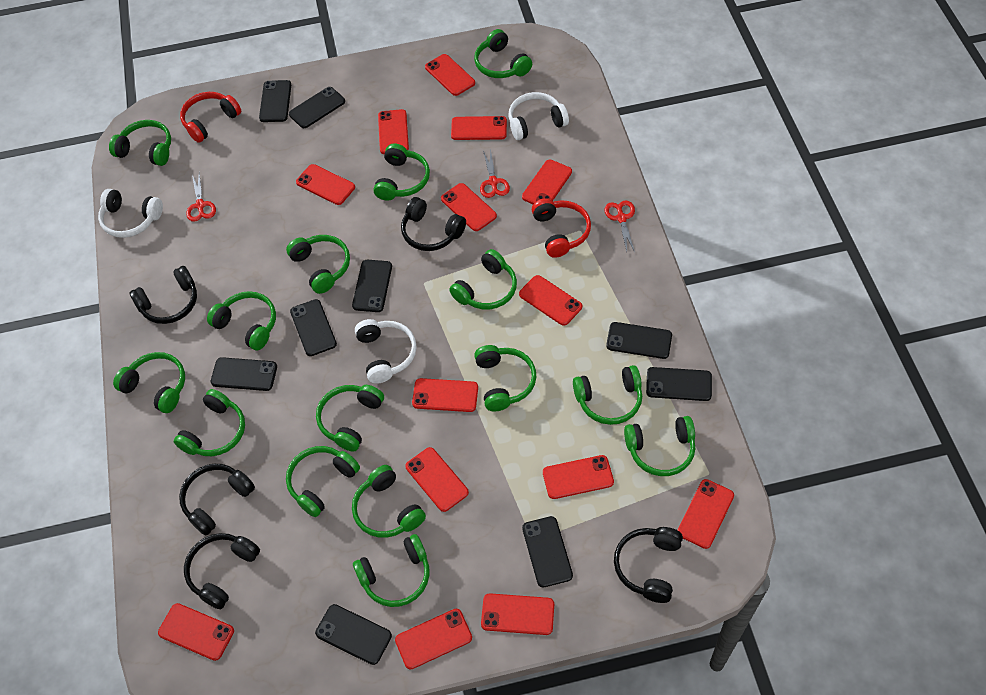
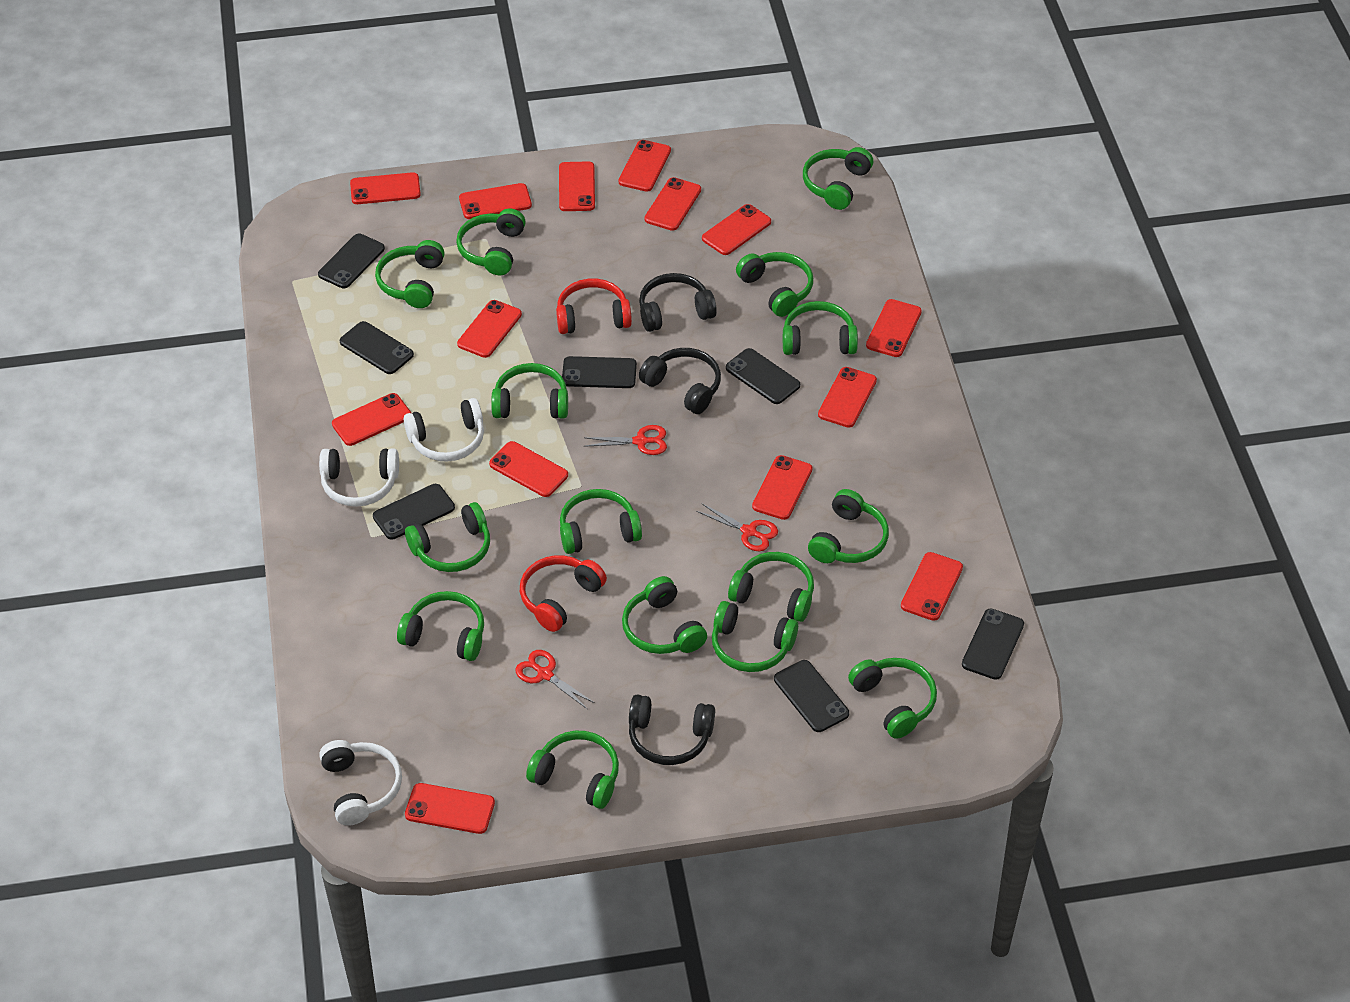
black headphones: 5 -> 3
black phone: 9 -> 7

